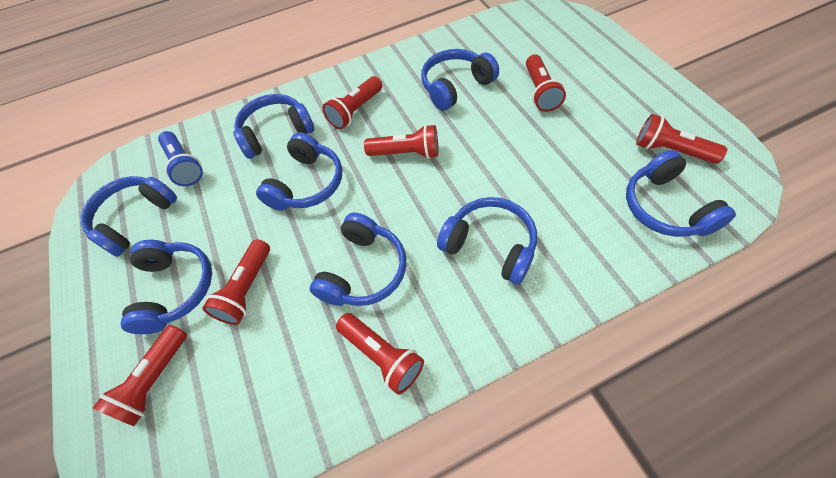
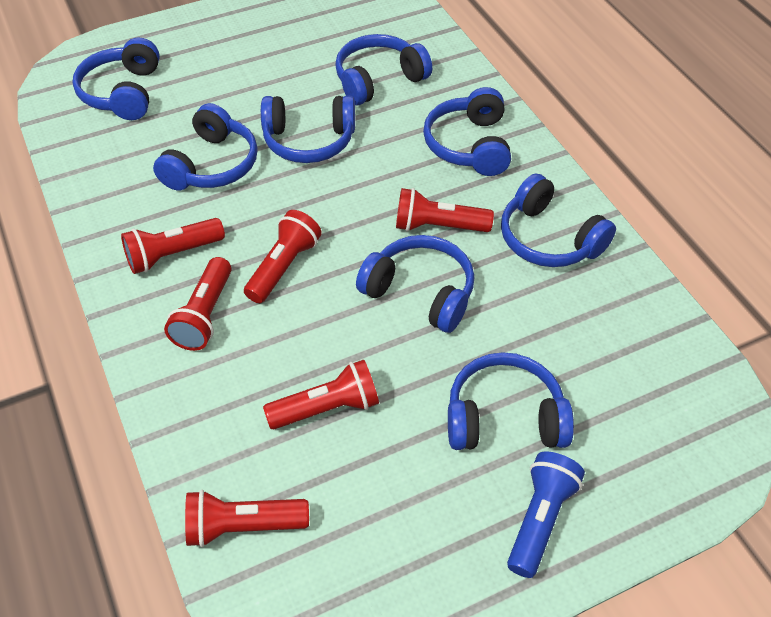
red flashlight: 7 -> 6

